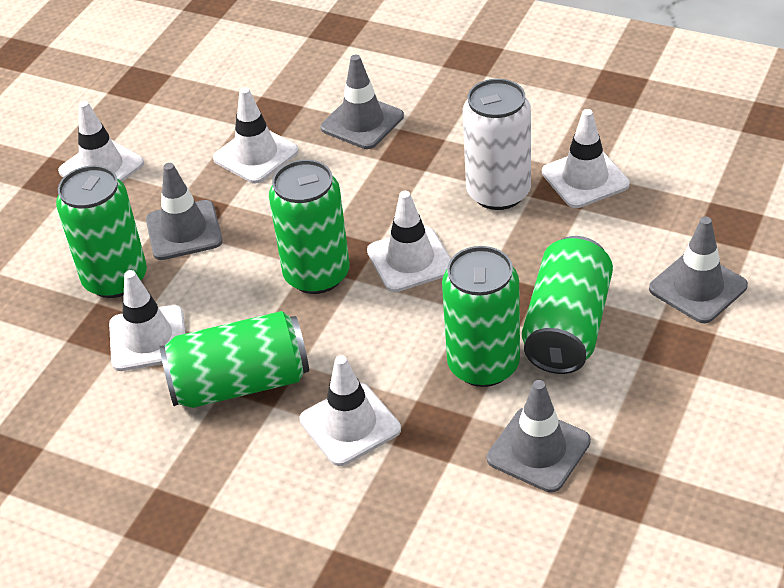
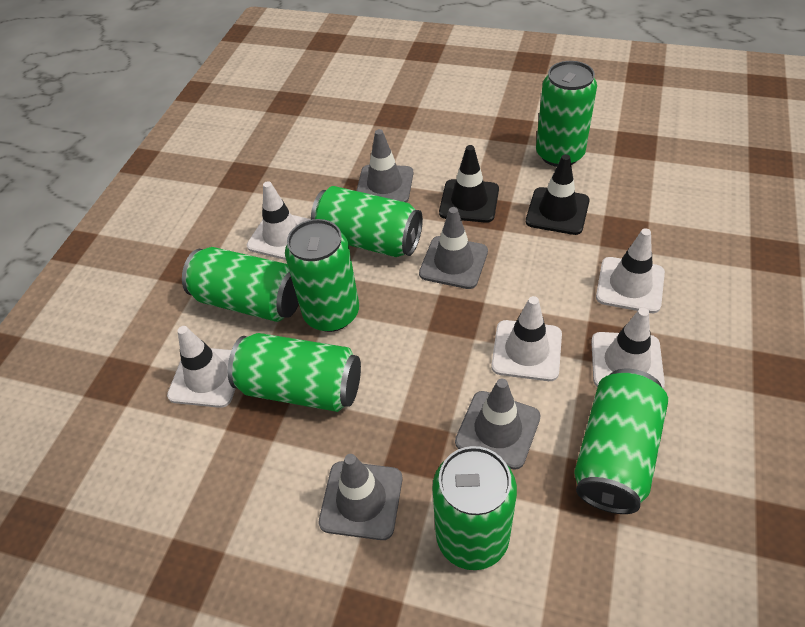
black traffic cone: 0 -> 2
green can: 5 -> 7
white can: 1 -> 0
white traffic cone: 6 -> 5

